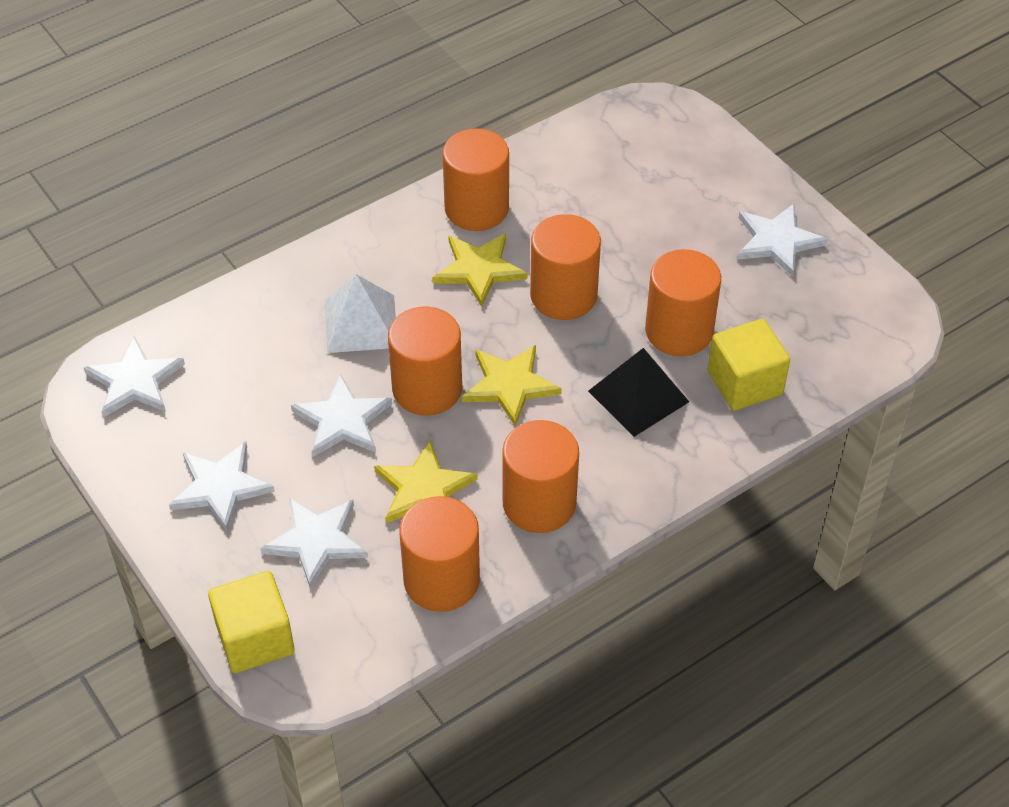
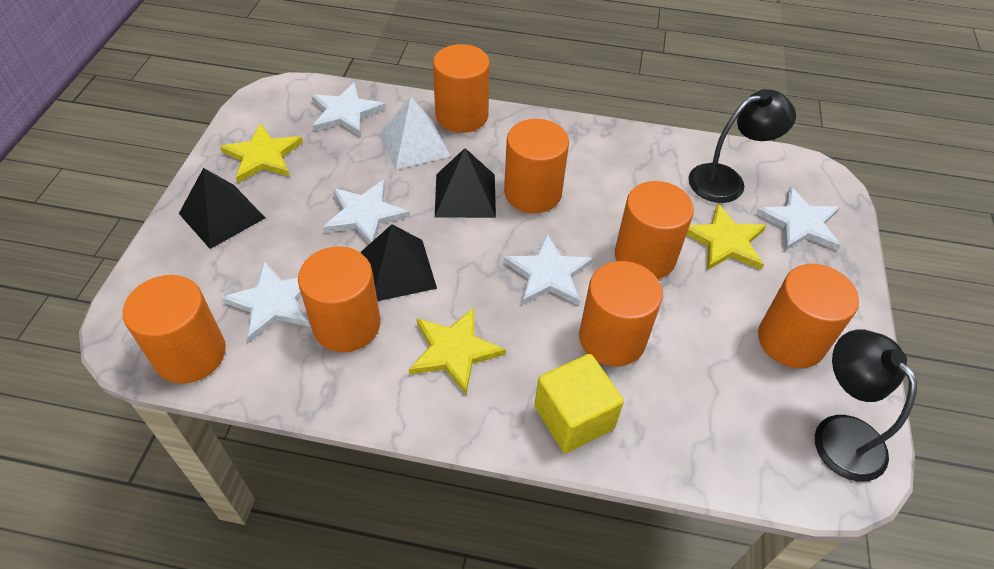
black lamp: 0 -> 2
black pyramid: 1 -> 3
orange cylinder: 6 -> 7
yellow cube: 2 -> 1

